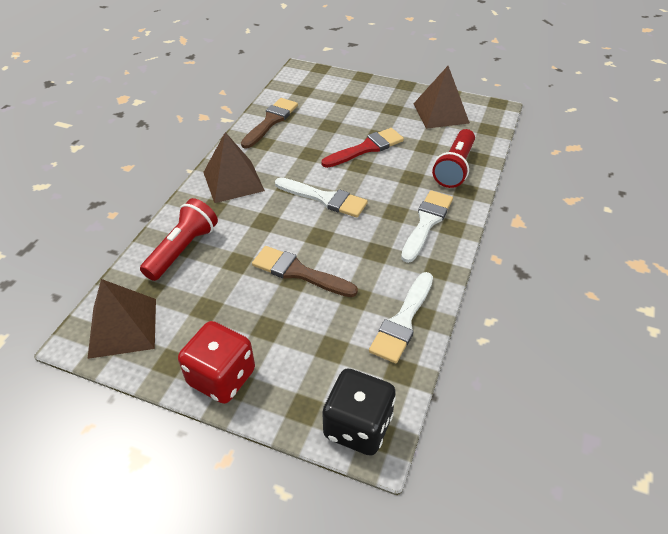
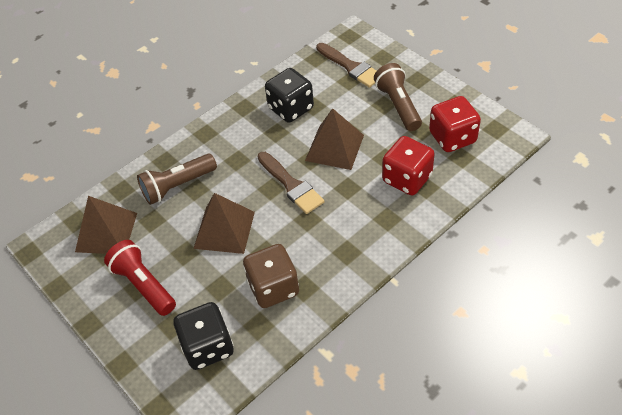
black dice: 1 -> 2
brown dice: 0 -> 1
brown flashlight: 0 -> 2
red brush: 1 -> 0
red dice: 1 -> 2
red flashlight: 2 -> 1
white brush: 3 -> 0

